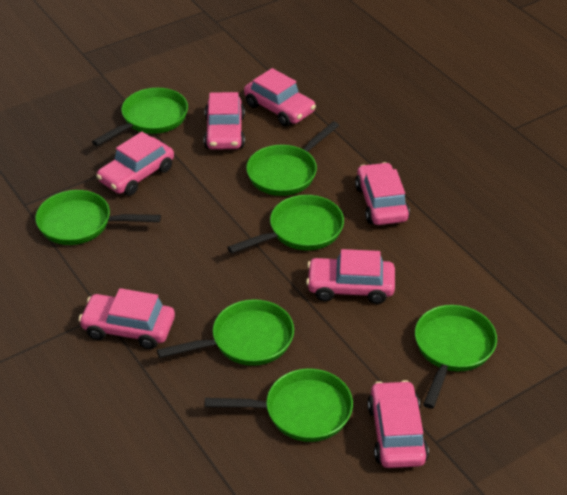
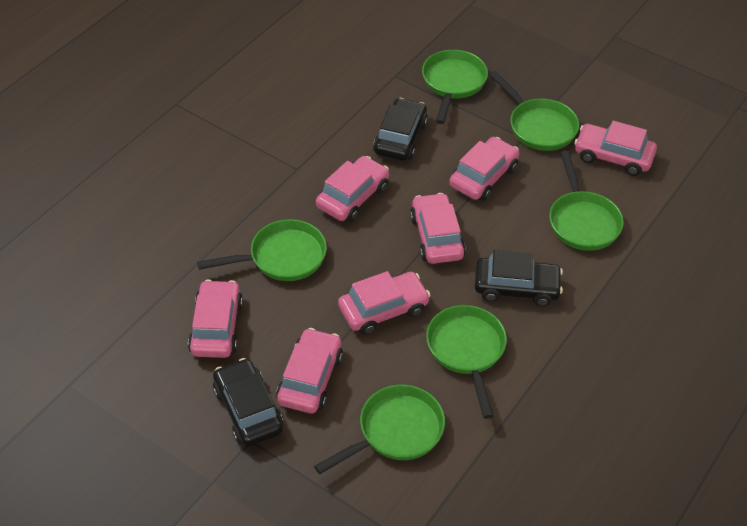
black car: 0 -> 3
green pan: 7 -> 6

